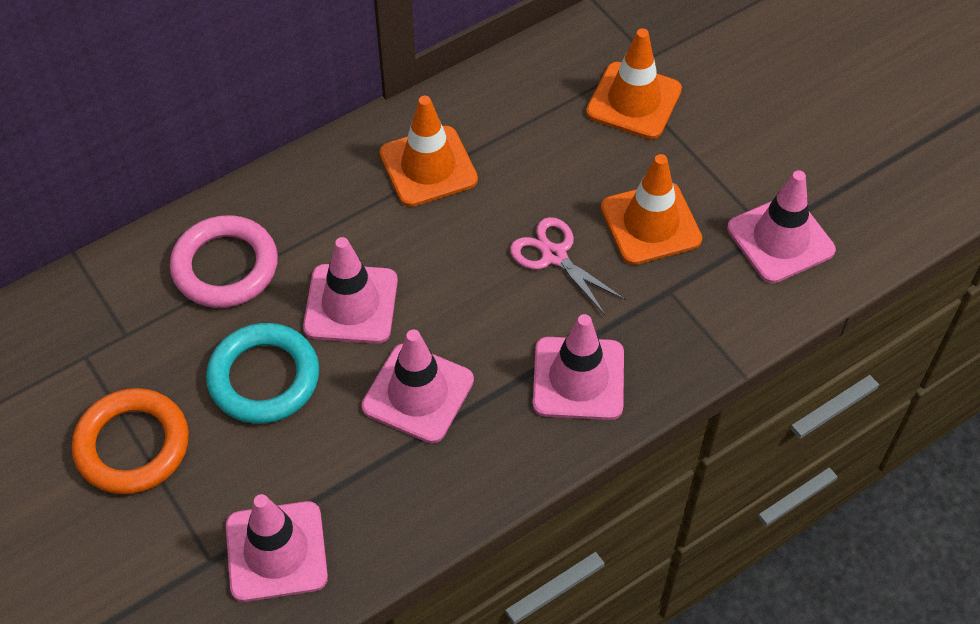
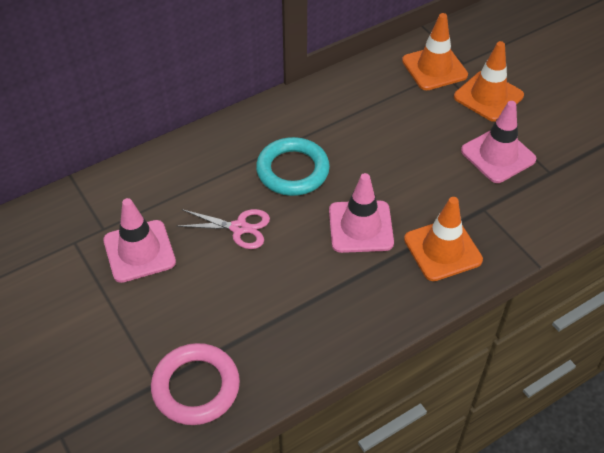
orange ring: 1 -> 0
pink traffic cone: 5 -> 3

